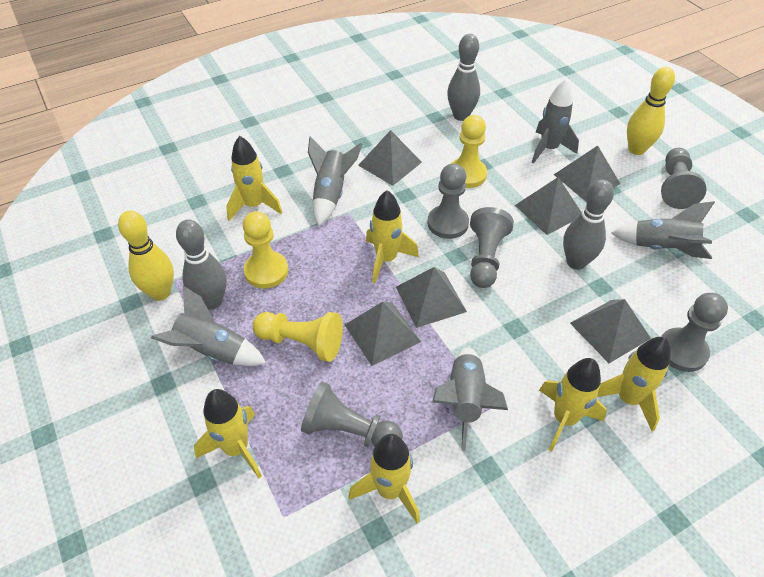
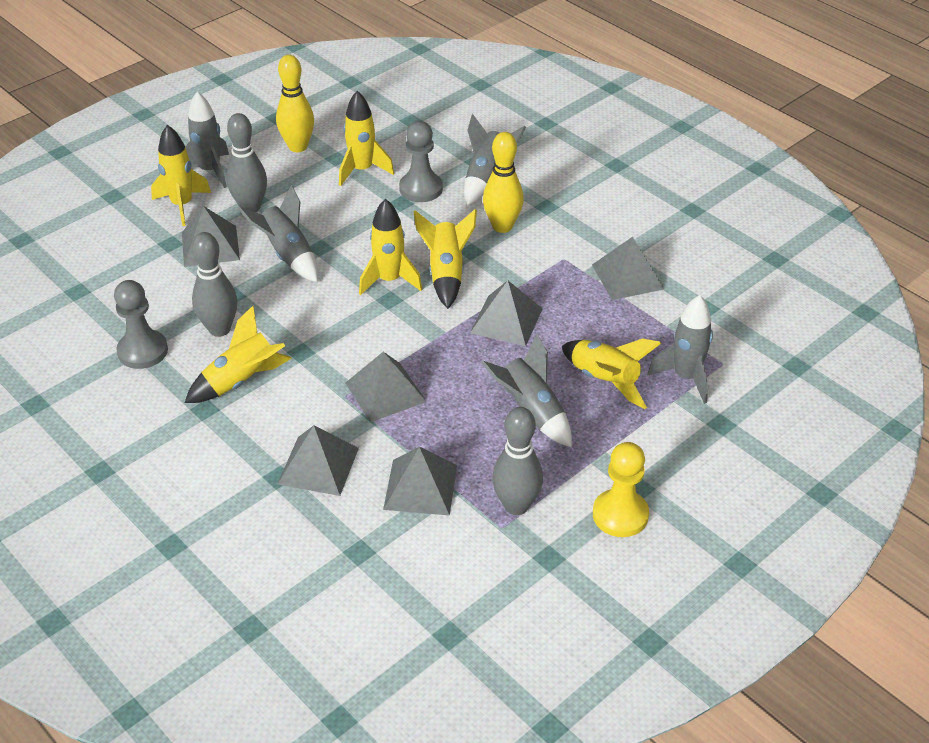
grey pawn: 5 -> 2
yellow pawn: 3 -> 1

